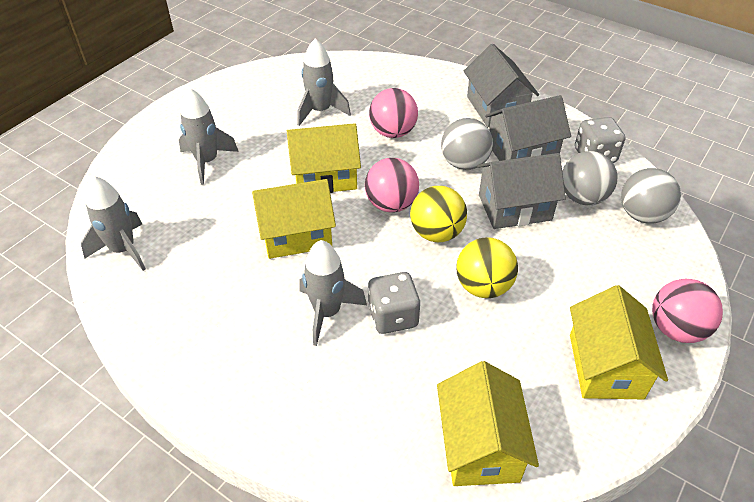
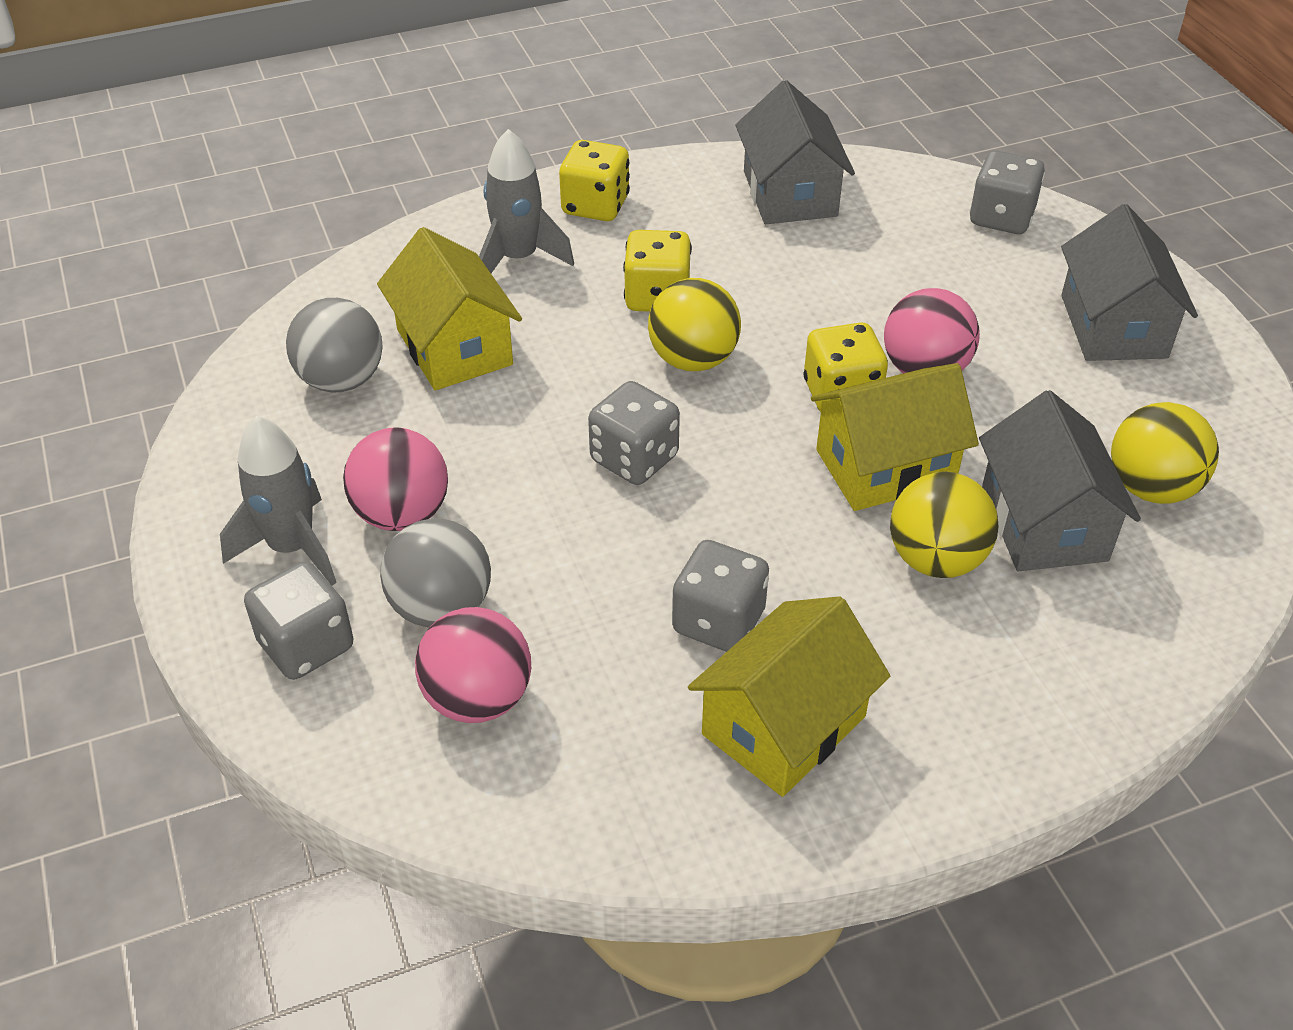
grey ball: 3 -> 2
grey dice: 2 -> 4
grey rocket: 4 -> 2
yellow ball: 2 -> 3
yellow dice: 0 -> 3
yellow house: 4 -> 3

